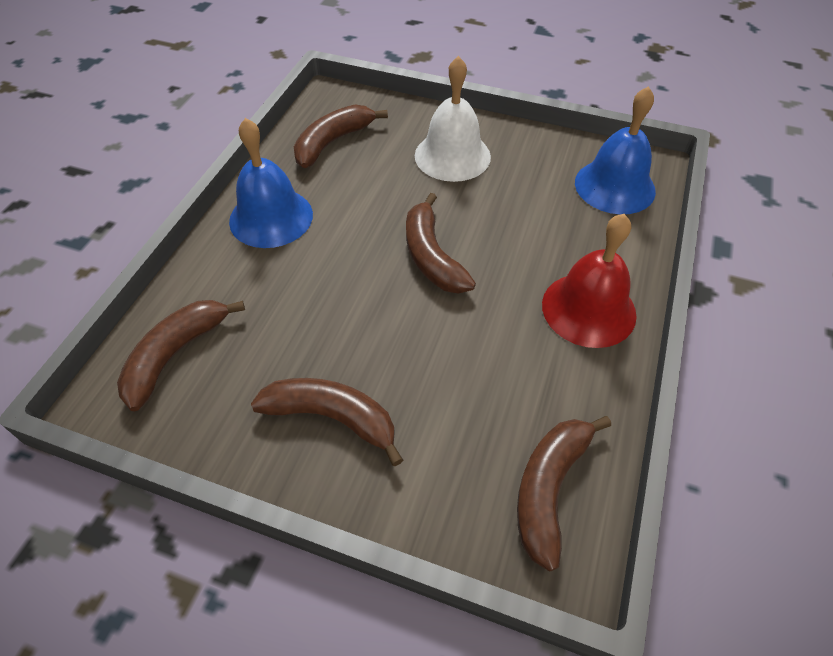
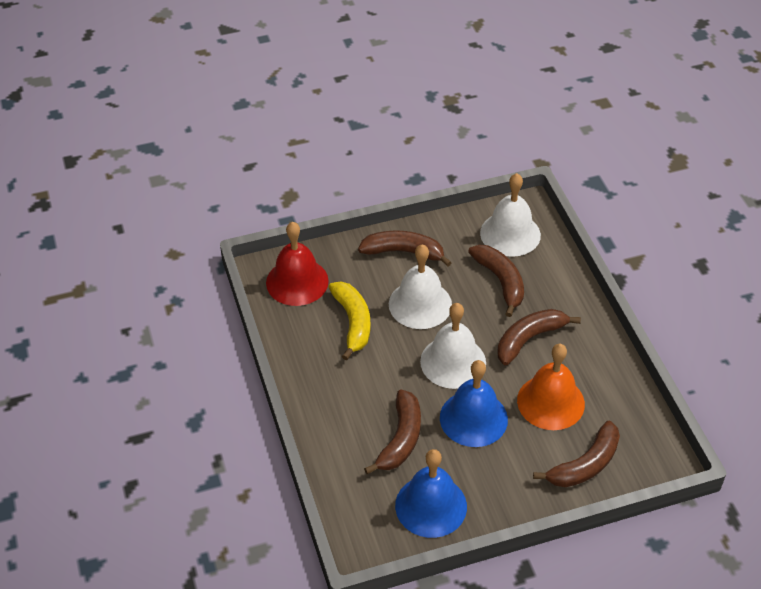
orange bell: 0 -> 1
white bell: 1 -> 3
yellow banana: 0 -> 1

